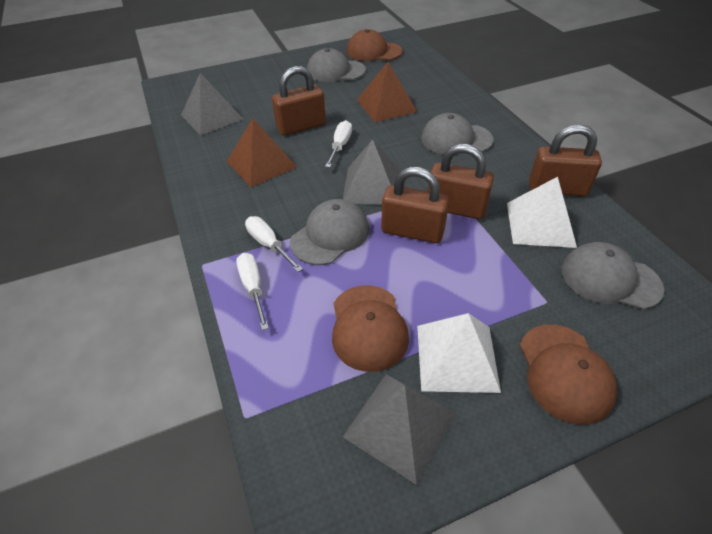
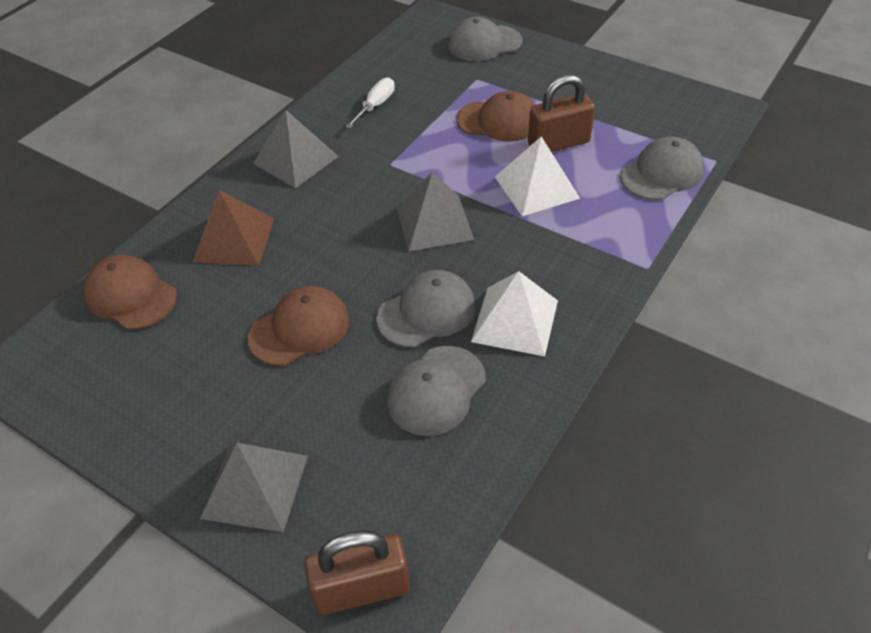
brown padlock: 4 -> 2
brown pyramid: 2 -> 1
white screwdriver: 3 -> 1

